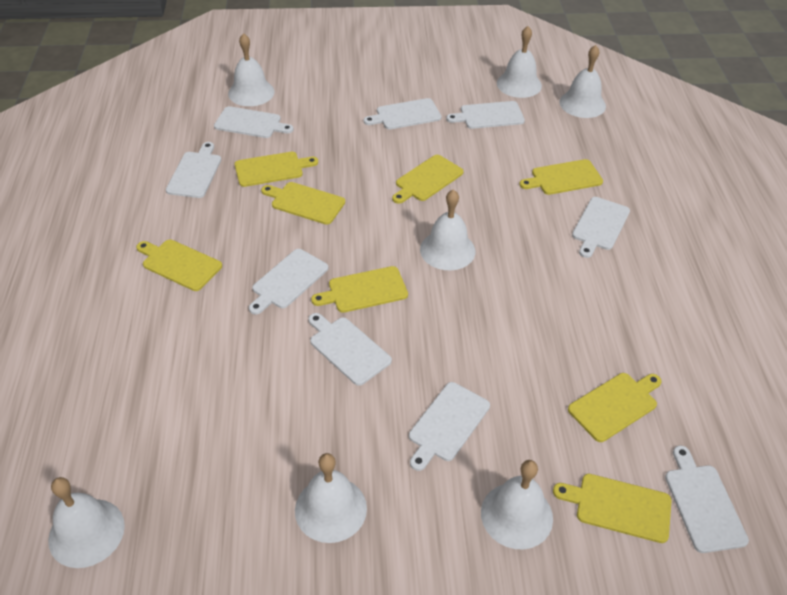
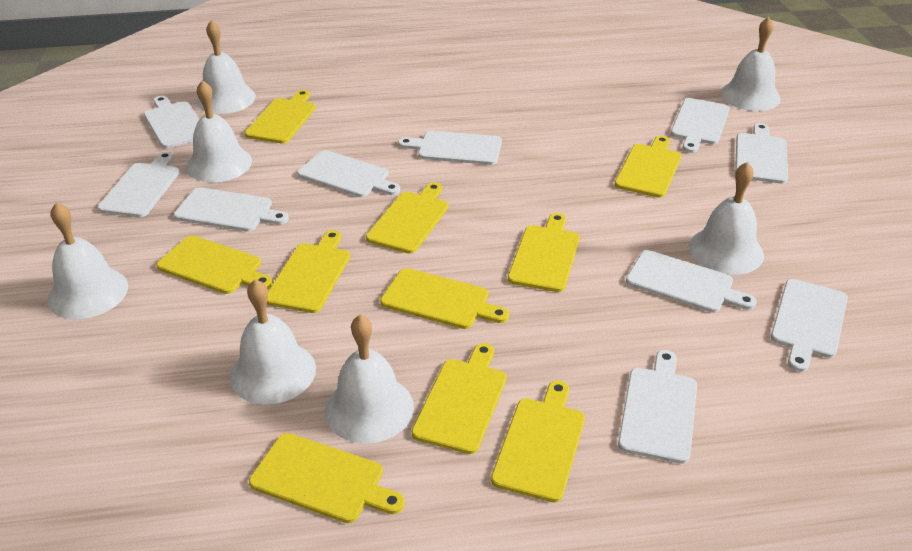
white cutting board: 9 -> 10
yellow cutting board: 8 -> 10

